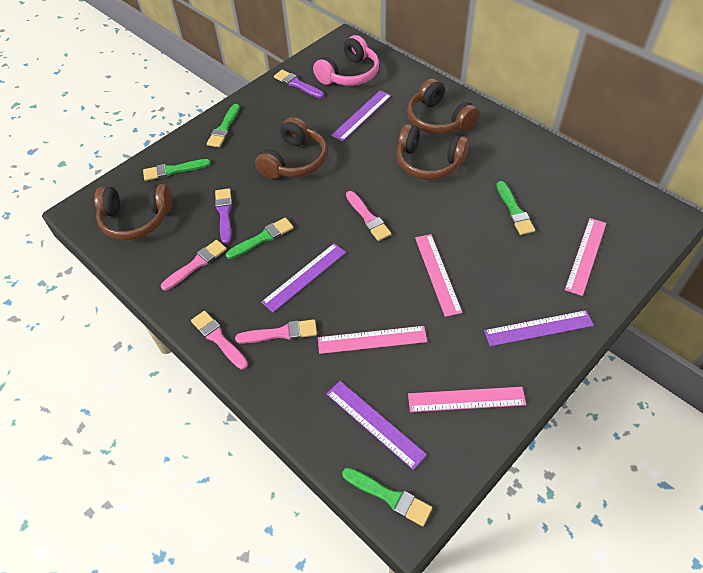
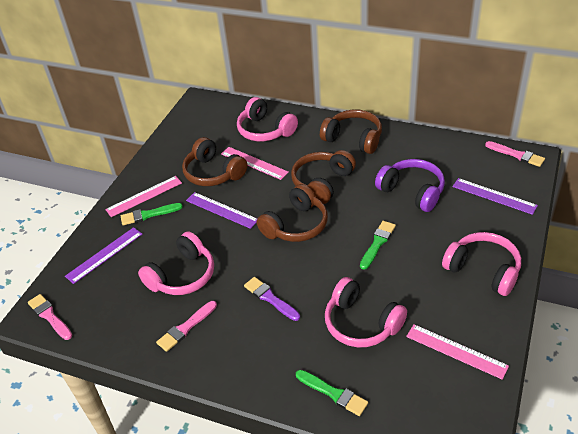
green brush: 5 -> 3
pink brush: 4 -> 3
pink headphones: 1 -> 4
pink ruler: 4 -> 3
purple brush: 2 -> 1
purple headphones: 0 -> 1
purple ruler: 4 -> 3

